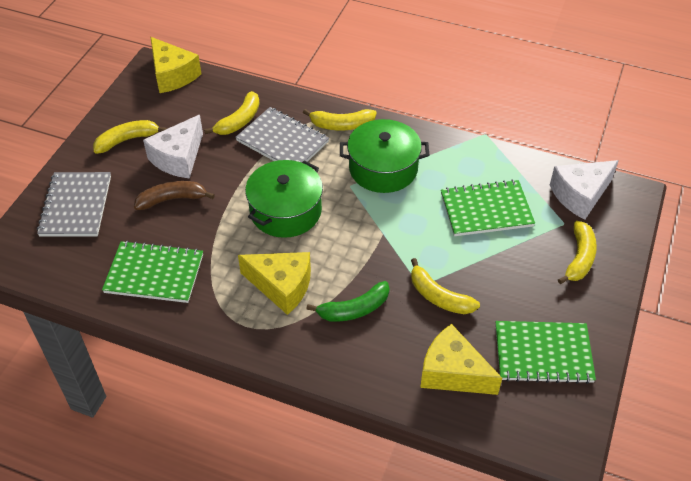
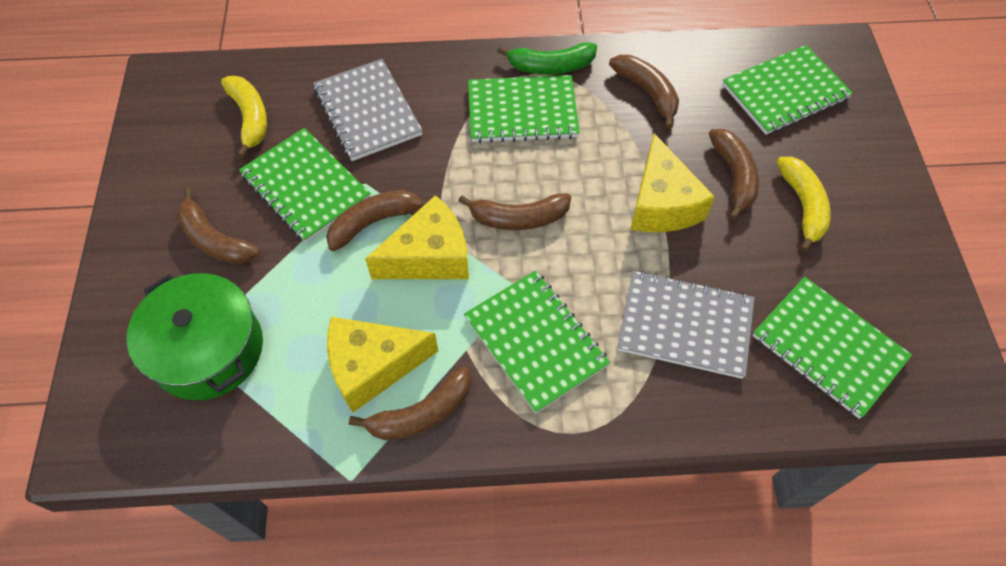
brown banana: 1 -> 6
green notebook: 3 -> 5
green pot: 2 -> 1
white cheese: 2 -> 0
yellow banana: 5 -> 2

